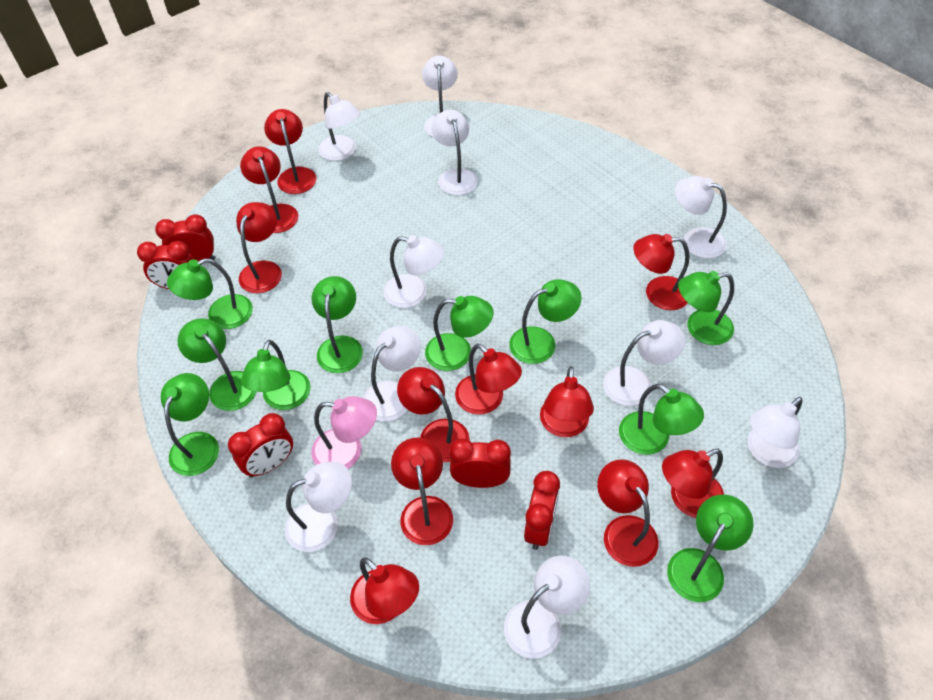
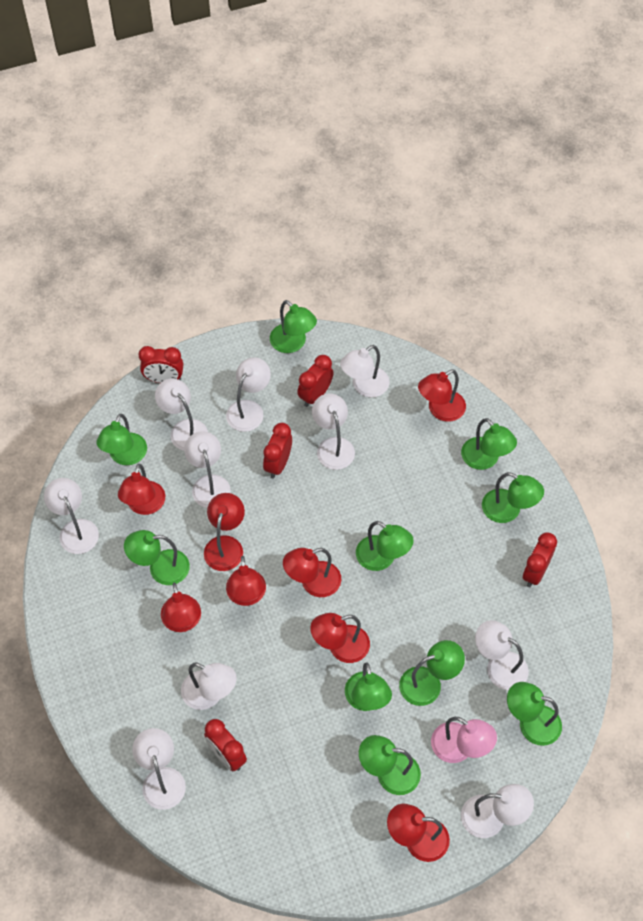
red lamp: 11 -> 8

